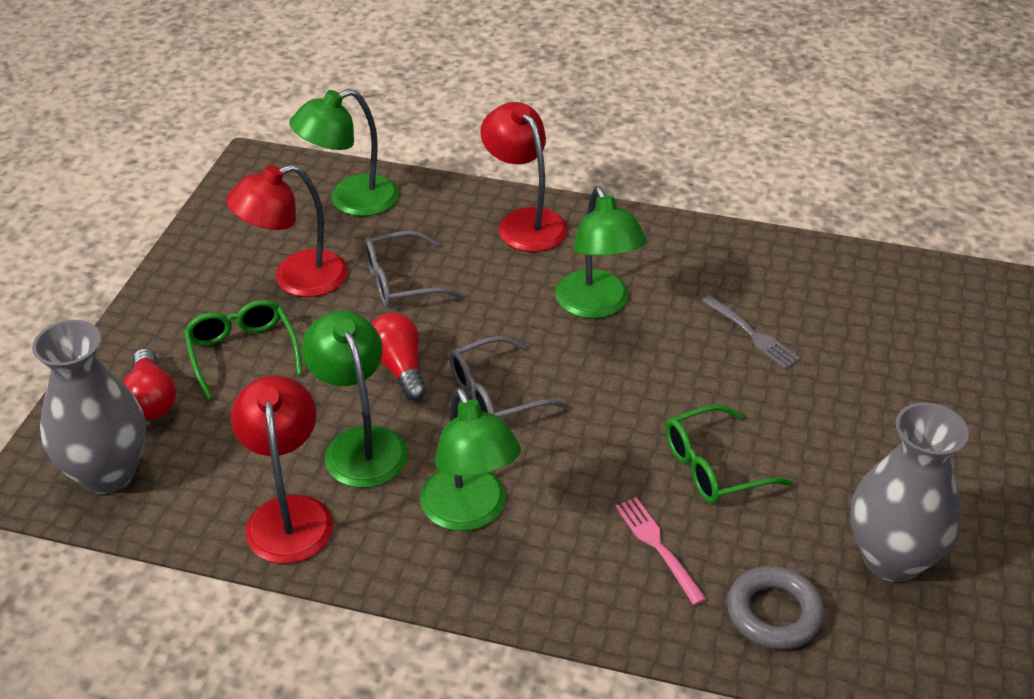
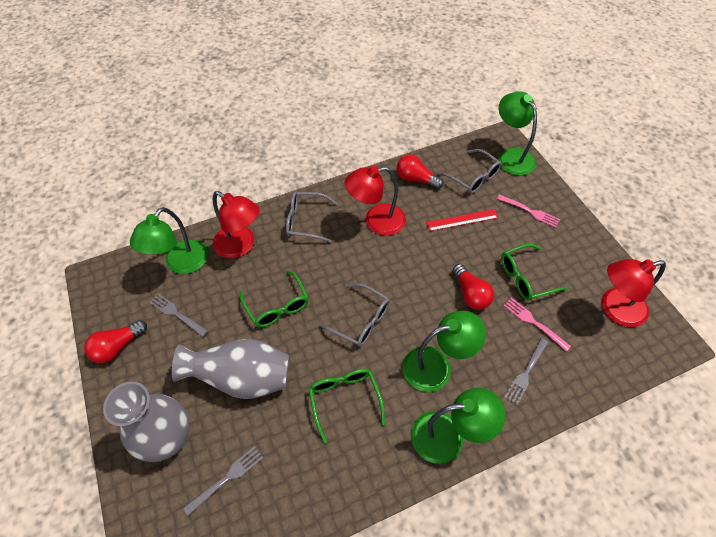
green glasses: 2 -> 3
grey fork: 1 -> 3
grey glasses: 2 -> 3
grey ring: 1 -> 0
pink fork: 1 -> 2
red light bulb: 2 -> 3
red ruler: 0 -> 1

